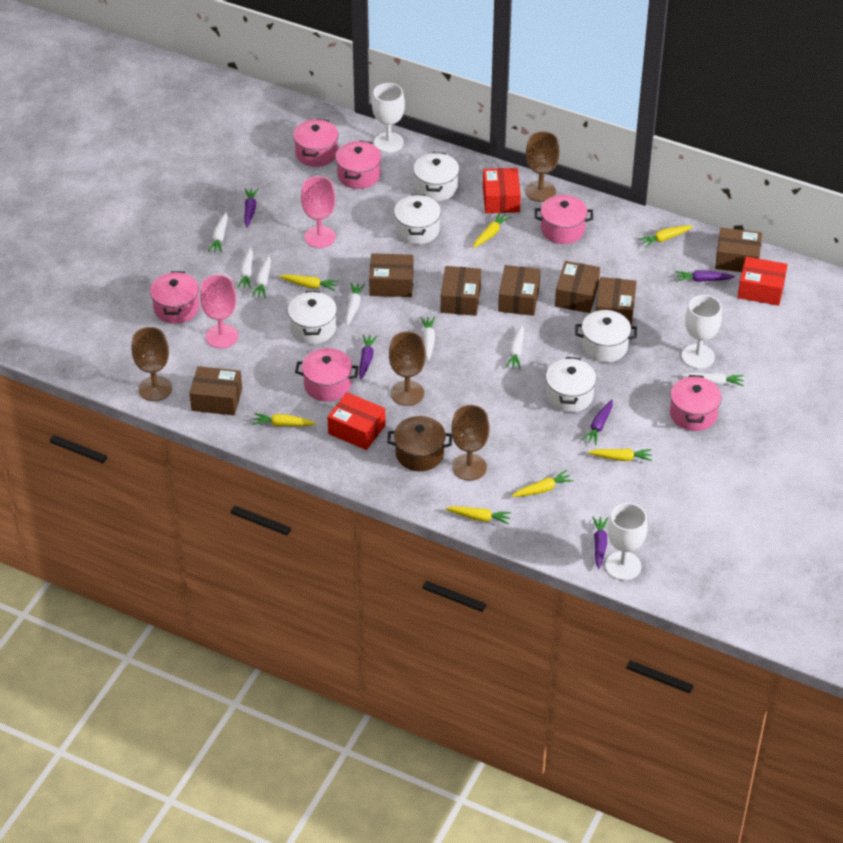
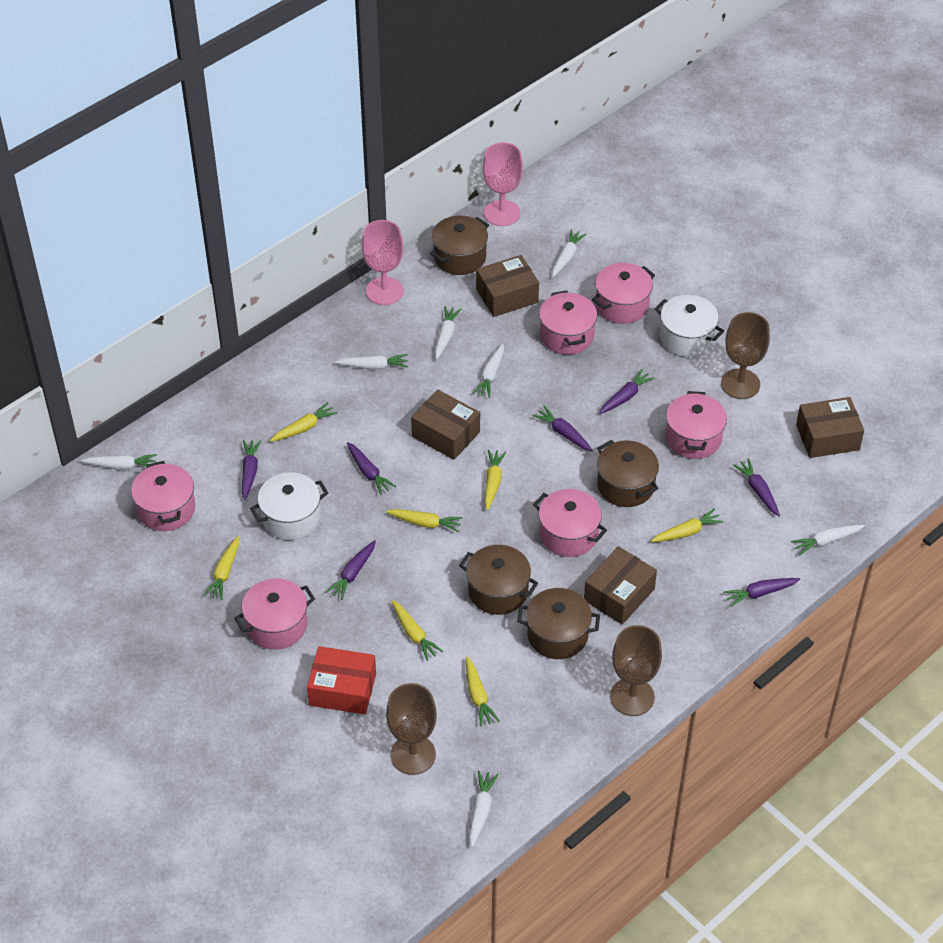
brown box: 7 -> 4
brown goblet: 4 -> 3
brown pot: 1 -> 4
purple carrot: 5 -> 7
red box: 3 -> 1
white goblet: 3 -> 0
white pot: 5 -> 2

